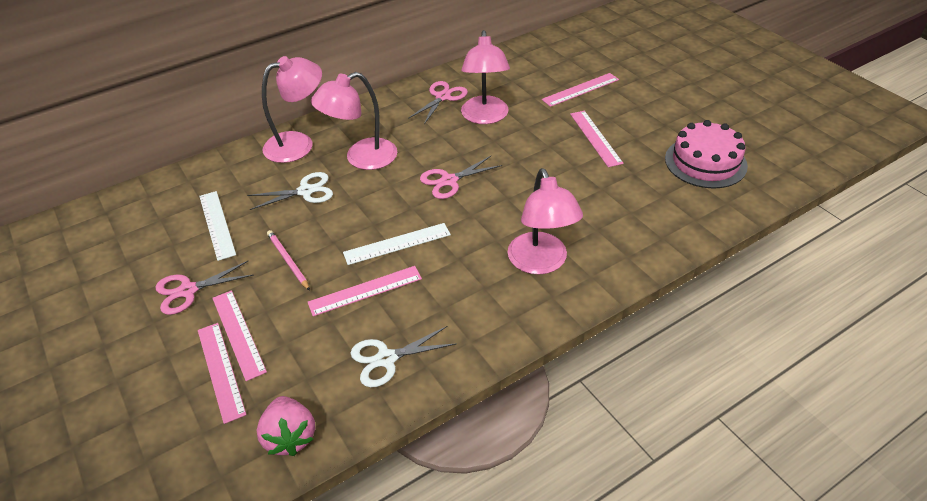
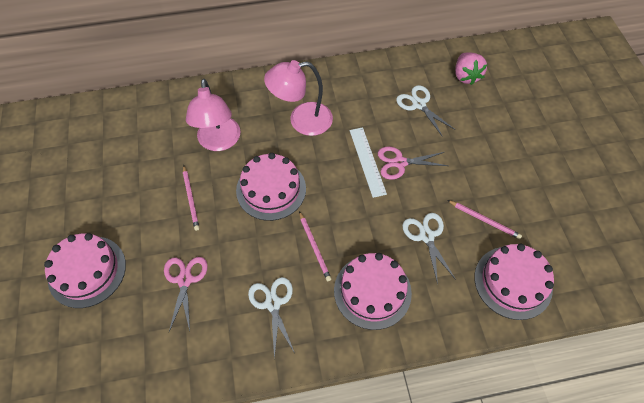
pink cake: 1 -> 4
pink lamp: 4 -> 2
pink pencil: 1 -> 3
pink ruler: 5 -> 0
pink scissors: 3 -> 2
white ruler: 2 -> 1
white scissors: 2 -> 3

